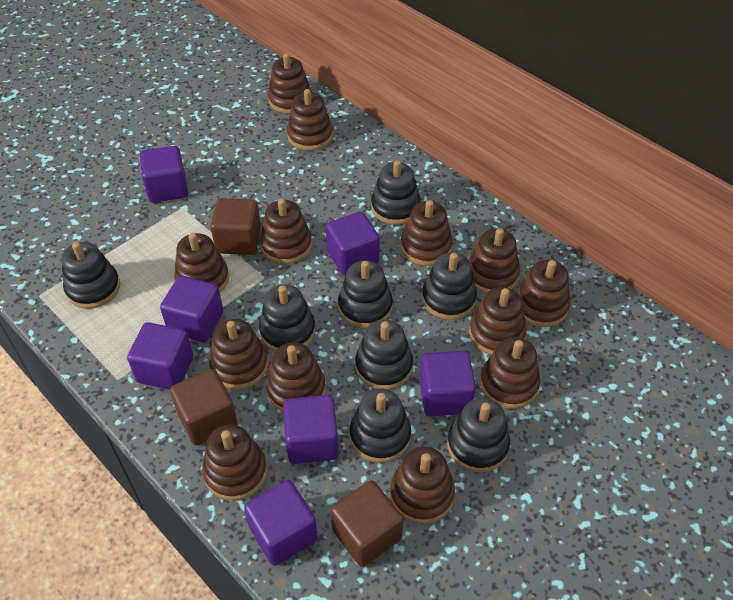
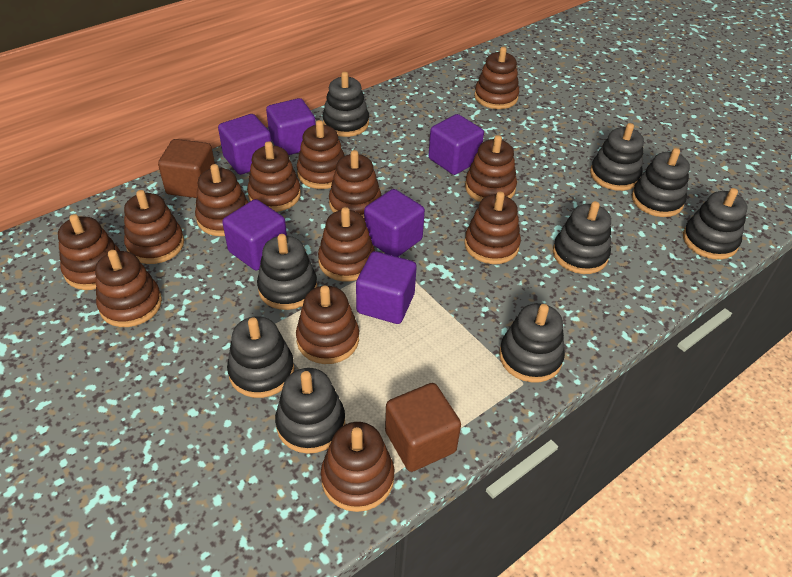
black stacking toy: 8 -> 9
brown cube: 3 -> 2
purple cube: 7 -> 6

